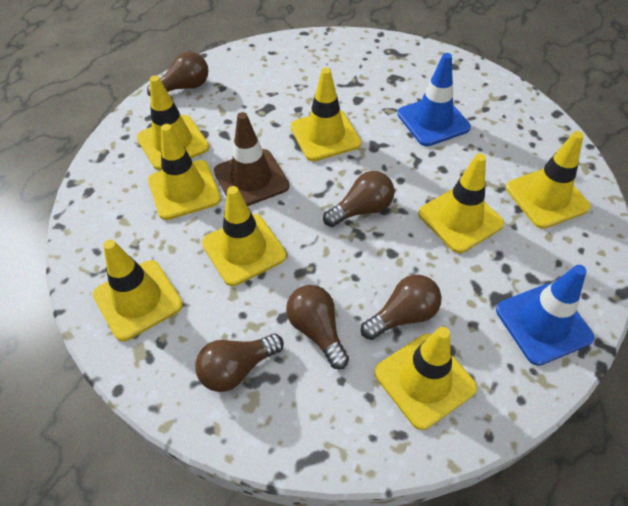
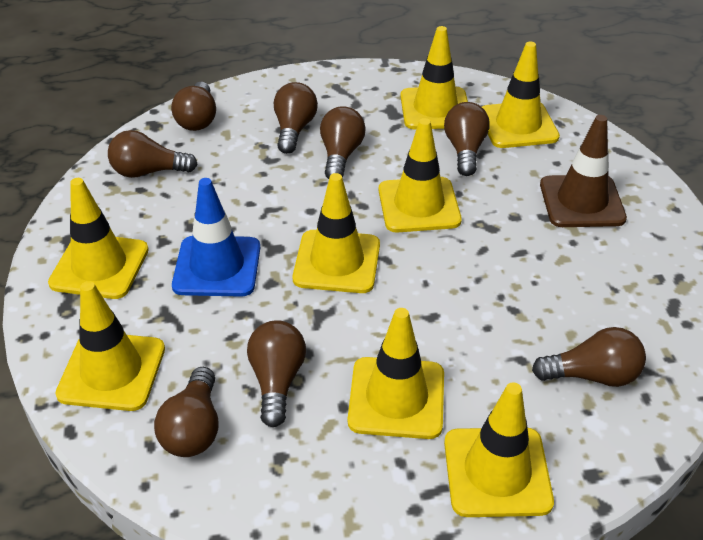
blue traffic cone: 2 -> 1
brown light bulb: 5 -> 8

